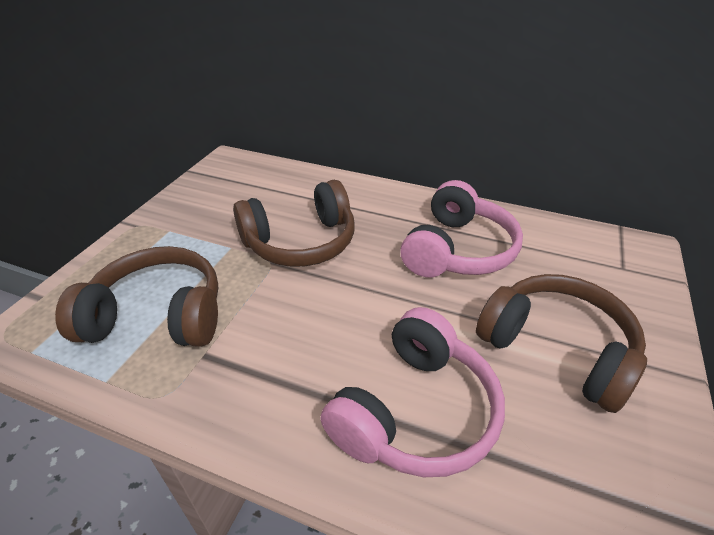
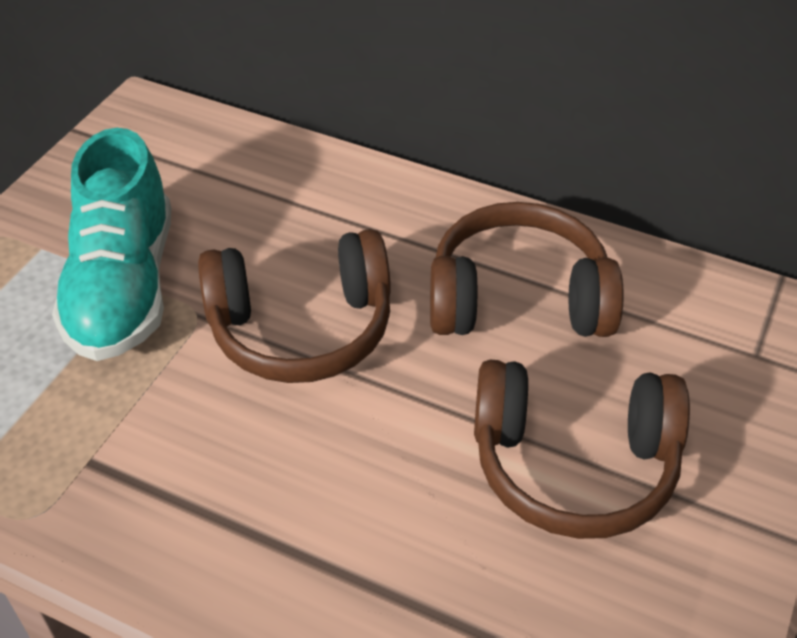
pink headphones: 2 -> 0
turquoise shoe: 0 -> 1

